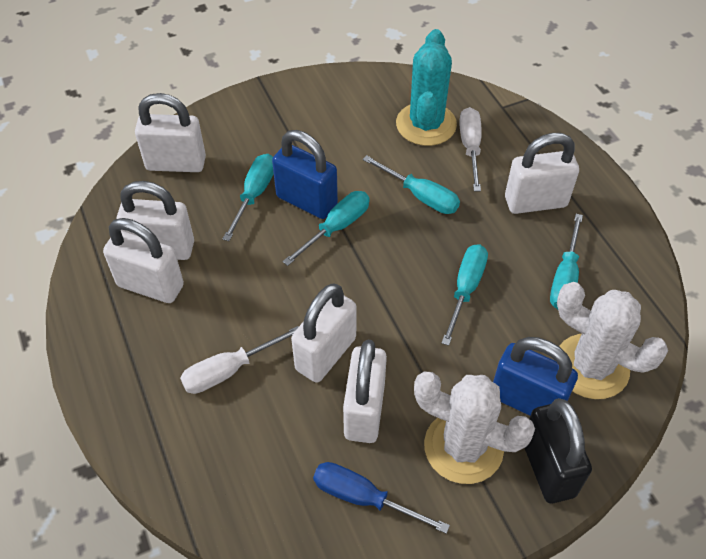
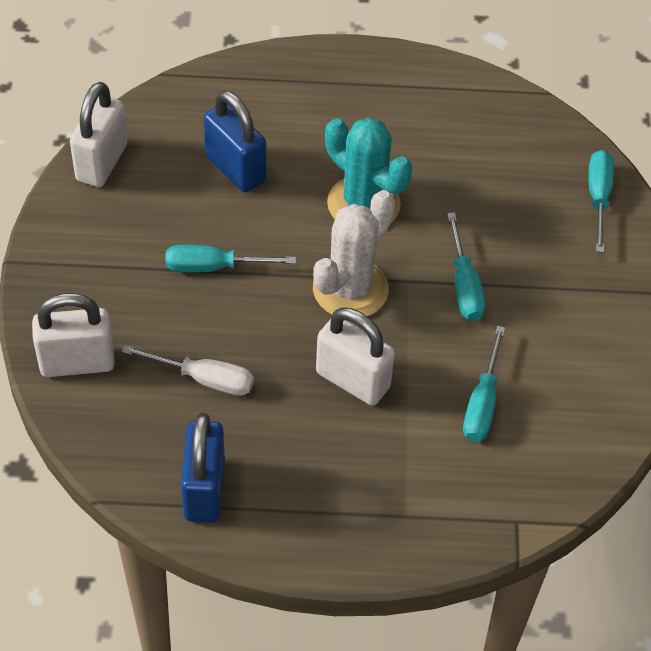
black padlock: 1 -> 0
blue screwdriver: 1 -> 0
turquoise screwdriver: 5 -> 4
white cactus: 2 -> 1
white padlock: 6 -> 3
white screwdriver: 2 -> 1

